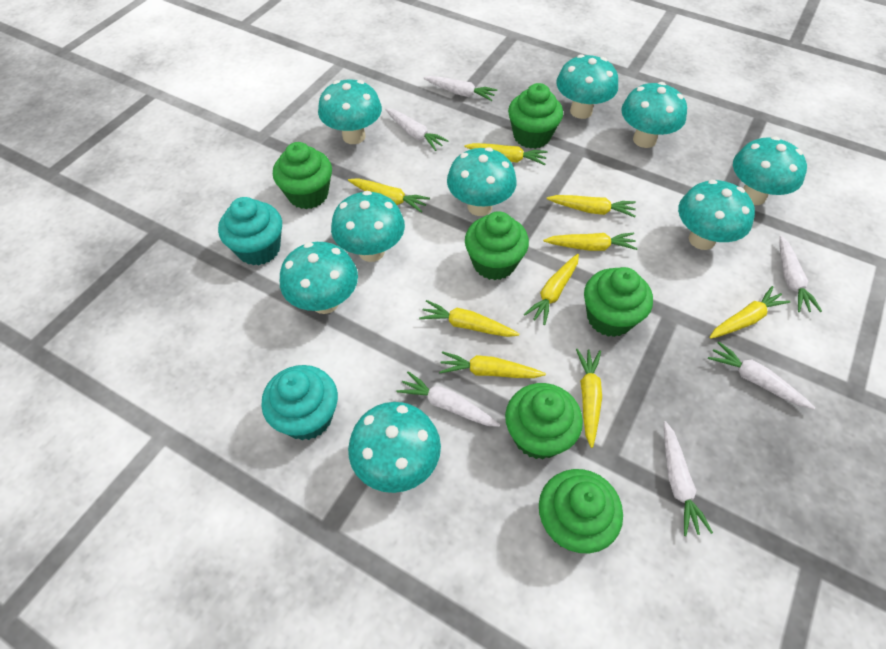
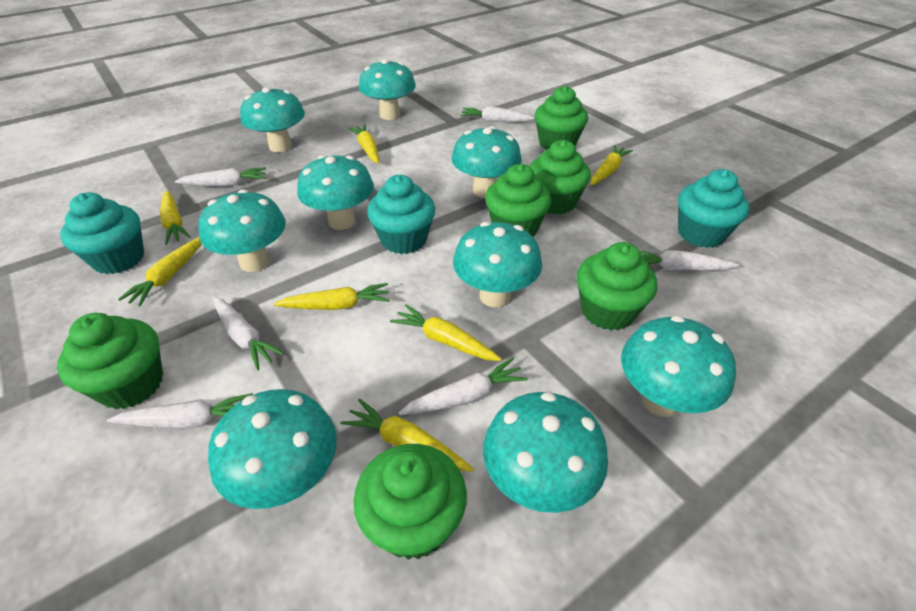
turquoise cupcake: 2 -> 3
yellow carrot: 9 -> 7

